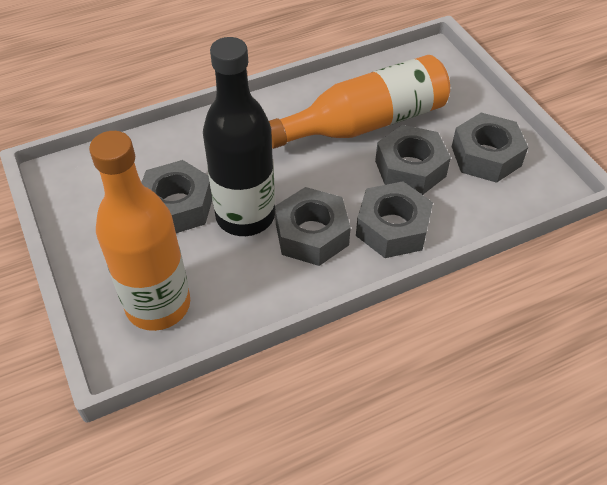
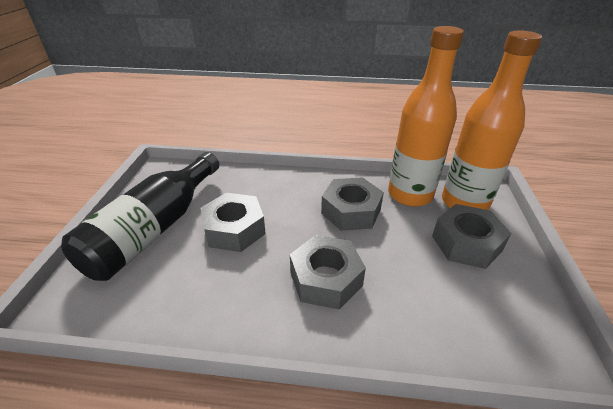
grey nut: 5 -> 4

